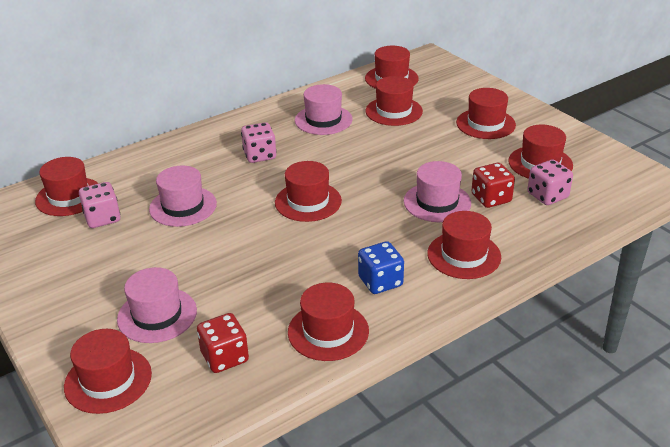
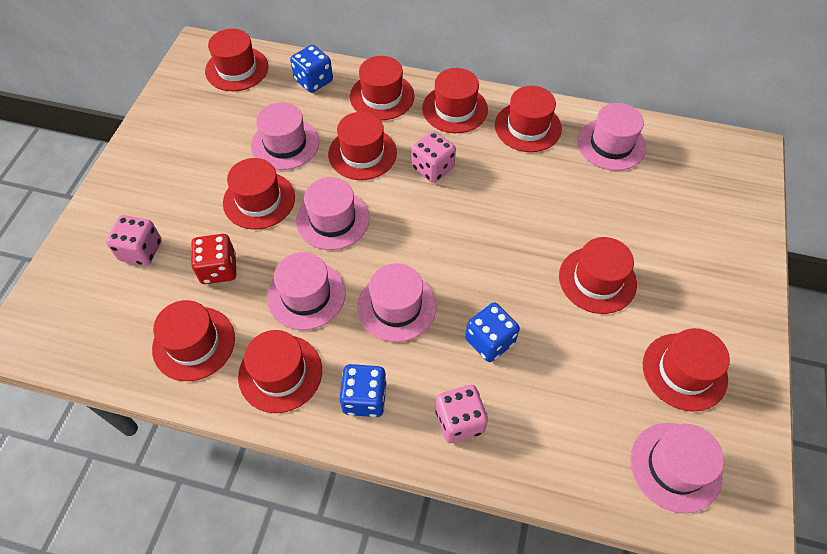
blue dice: 1 -> 3
pink hat: 4 -> 6
red dice: 2 -> 1
red hat: 9 -> 10

